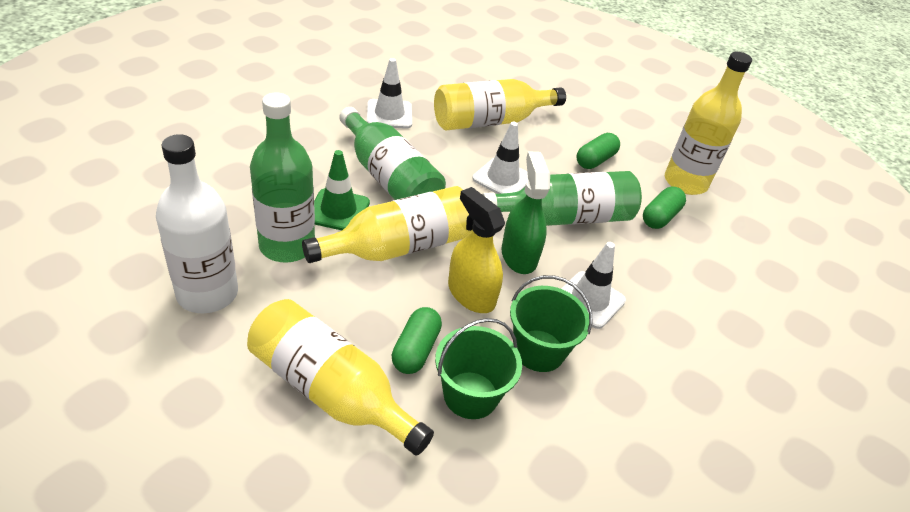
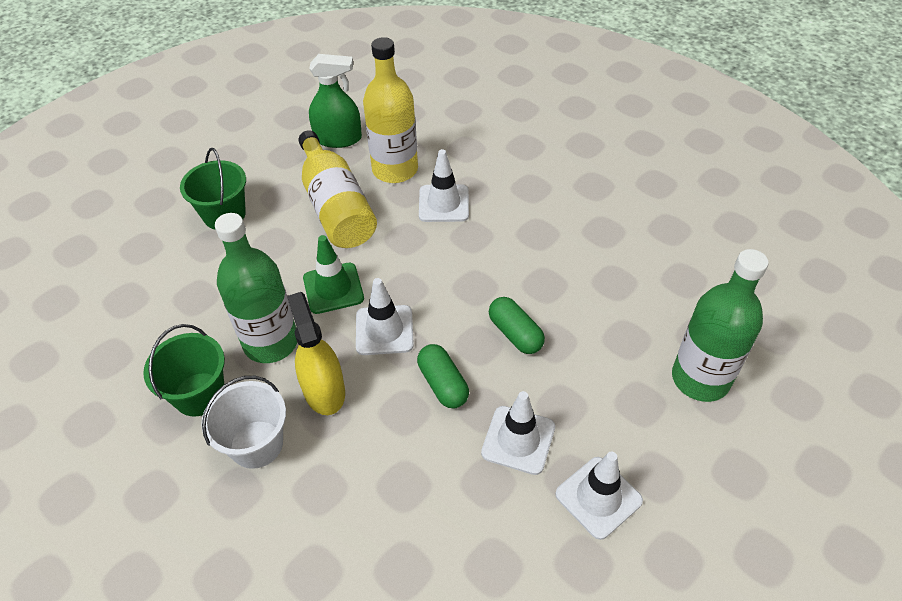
green bottle: 3 -> 2
green capsule: 3 -> 2
white bottle: 1 -> 0
white bucket: 0 -> 1
white traffic cone: 3 -> 4
yellow bottle: 4 -> 2

